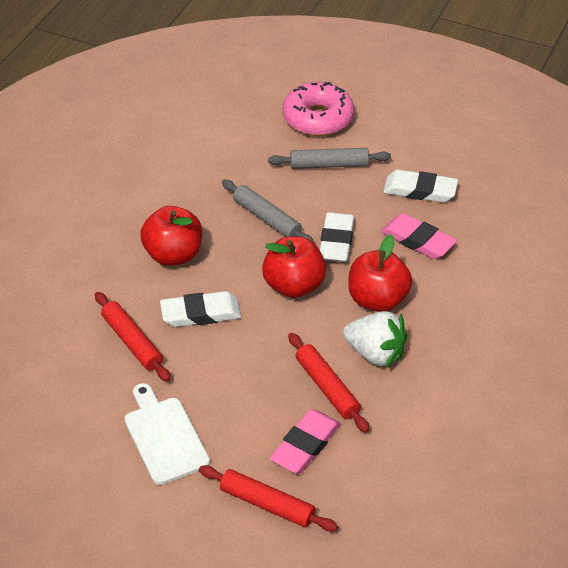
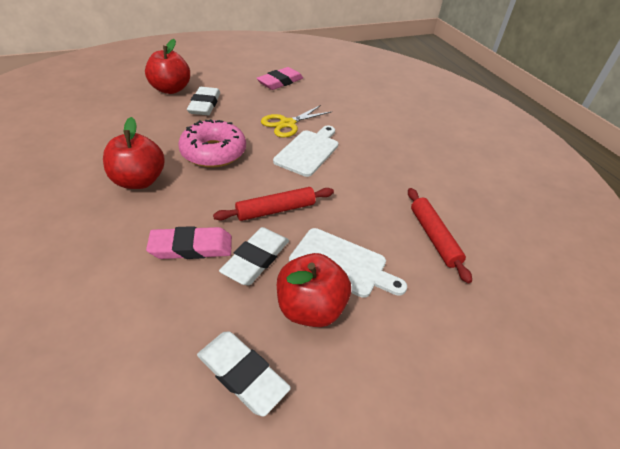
grey rolling pin: 2 -> 0
red rolling pin: 3 -> 2
white cutting board: 1 -> 2
white strawberry: 1 -> 0
yellow scissors: 0 -> 1

